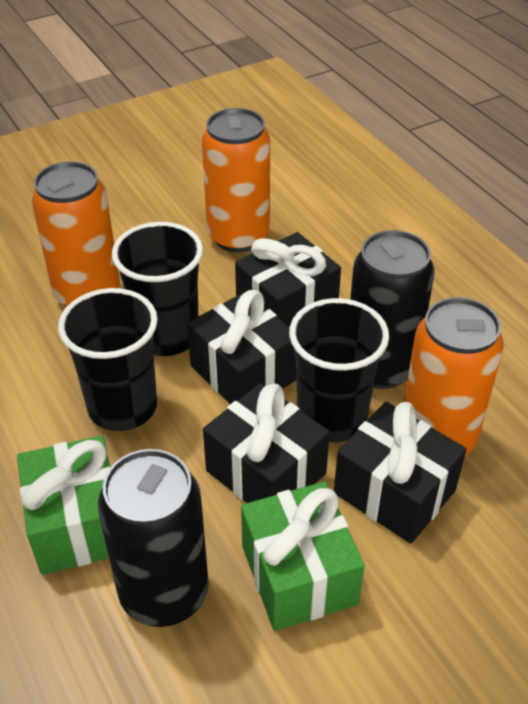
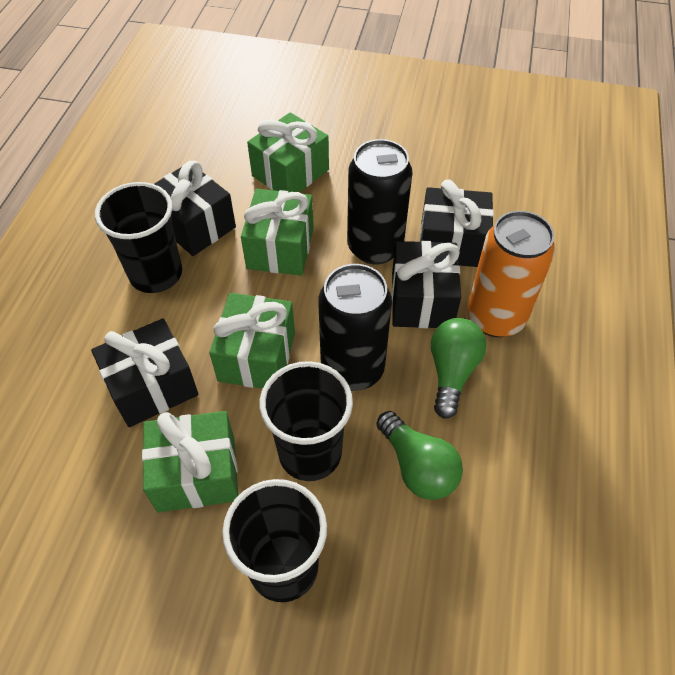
green gift: 2 -> 4
green light bulb: 0 -> 2
orange can: 3 -> 1

